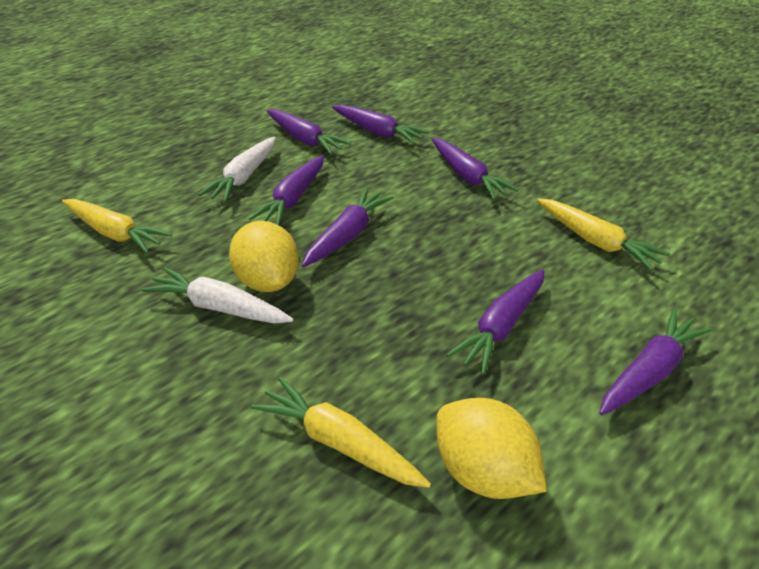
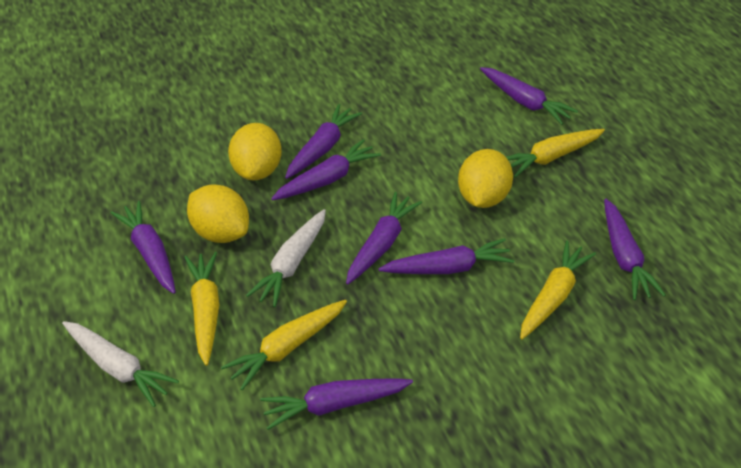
purple carrot: 7 -> 8
yellow carrot: 3 -> 4
yellow lemon: 2 -> 3

